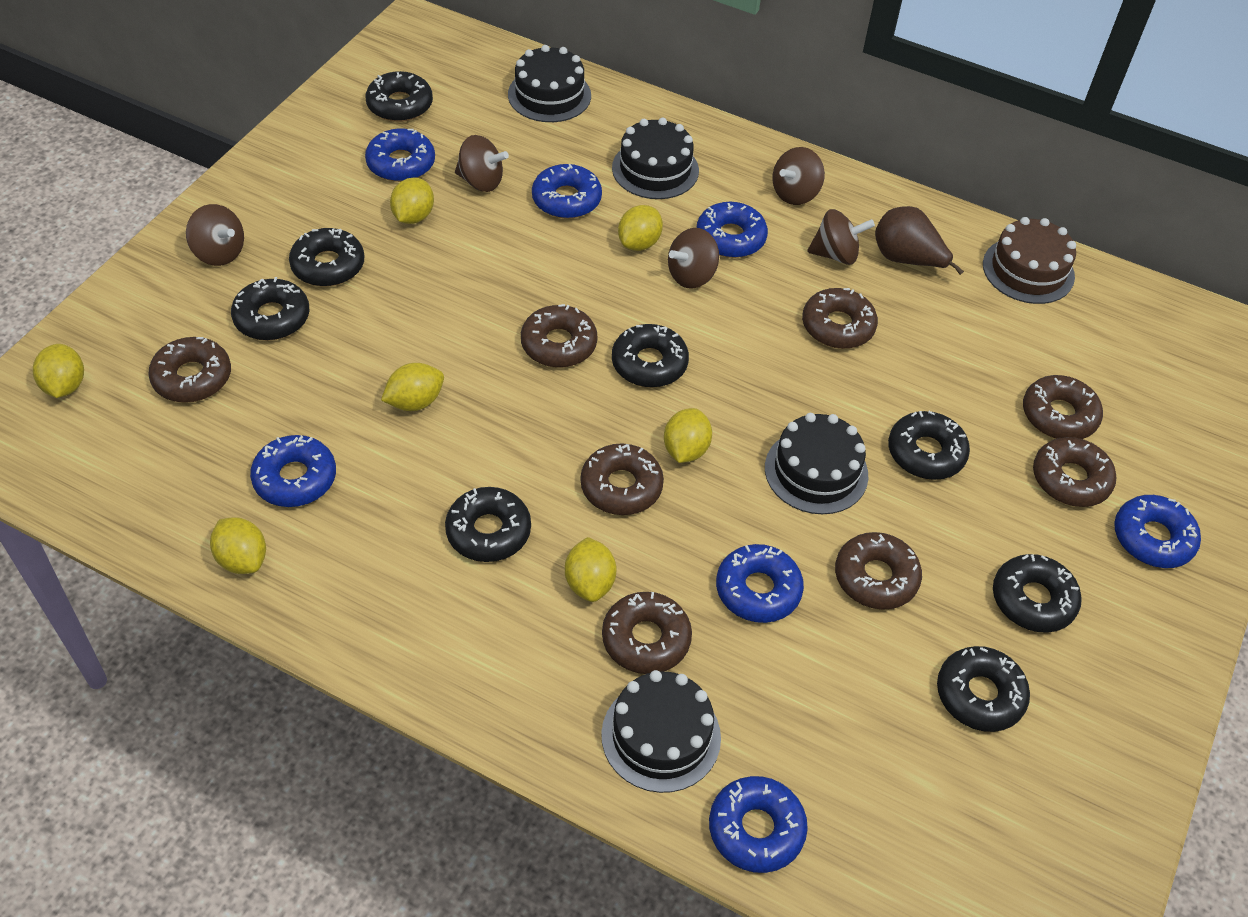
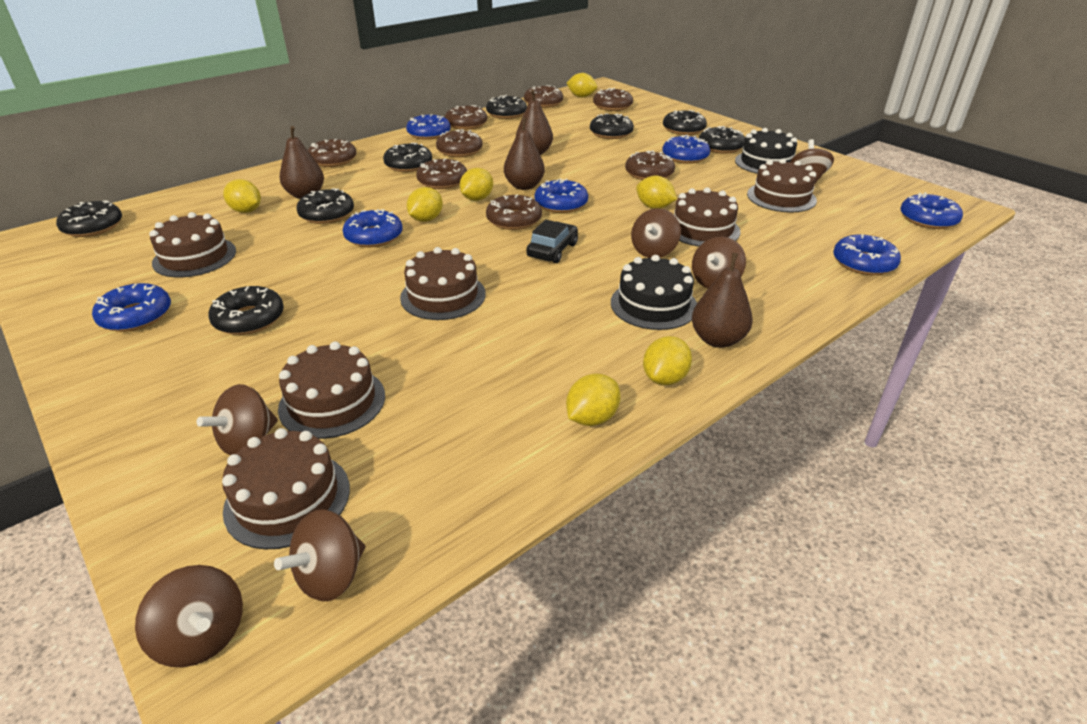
black cake: 4 -> 2
black car: 0 -> 1
brown cake: 1 -> 6
brown pear: 1 -> 4
brown spinning top: 5 -> 6

